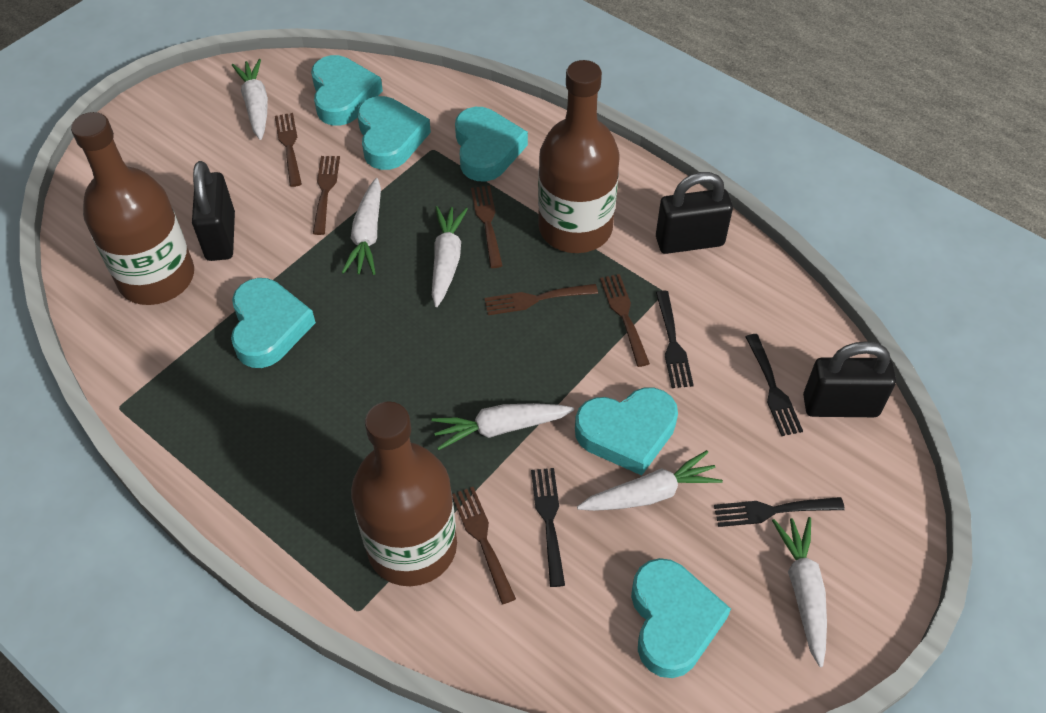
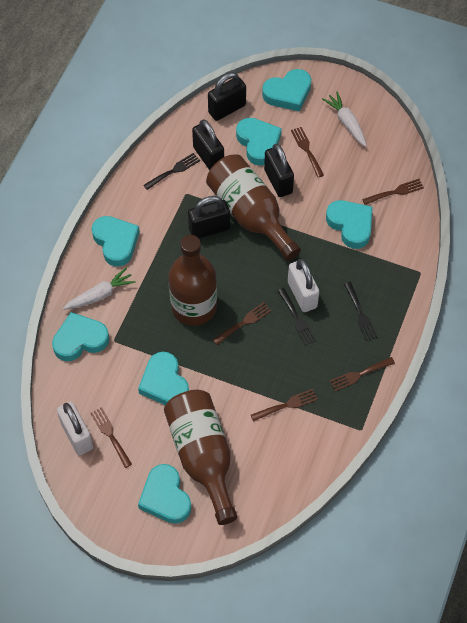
black fork: 4 -> 3
black padlock: 3 -> 4
turquoise heart: 6 -> 7
white carrot: 6 -> 2
white padlock: 0 -> 2

